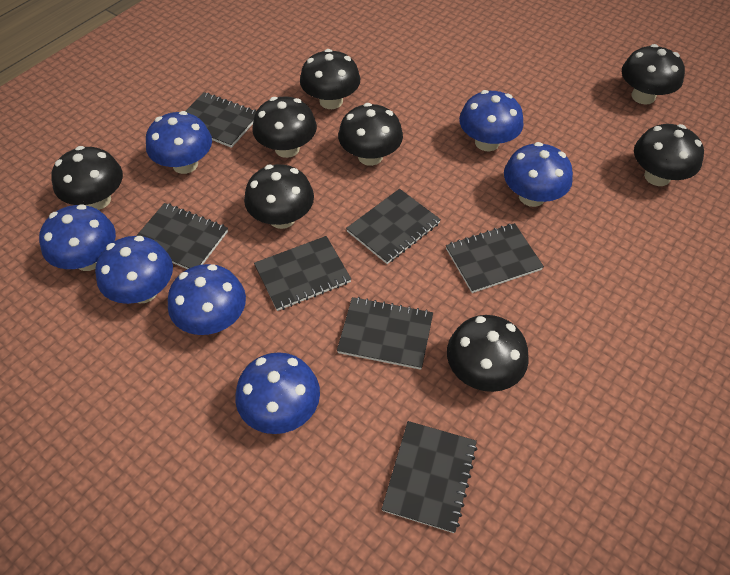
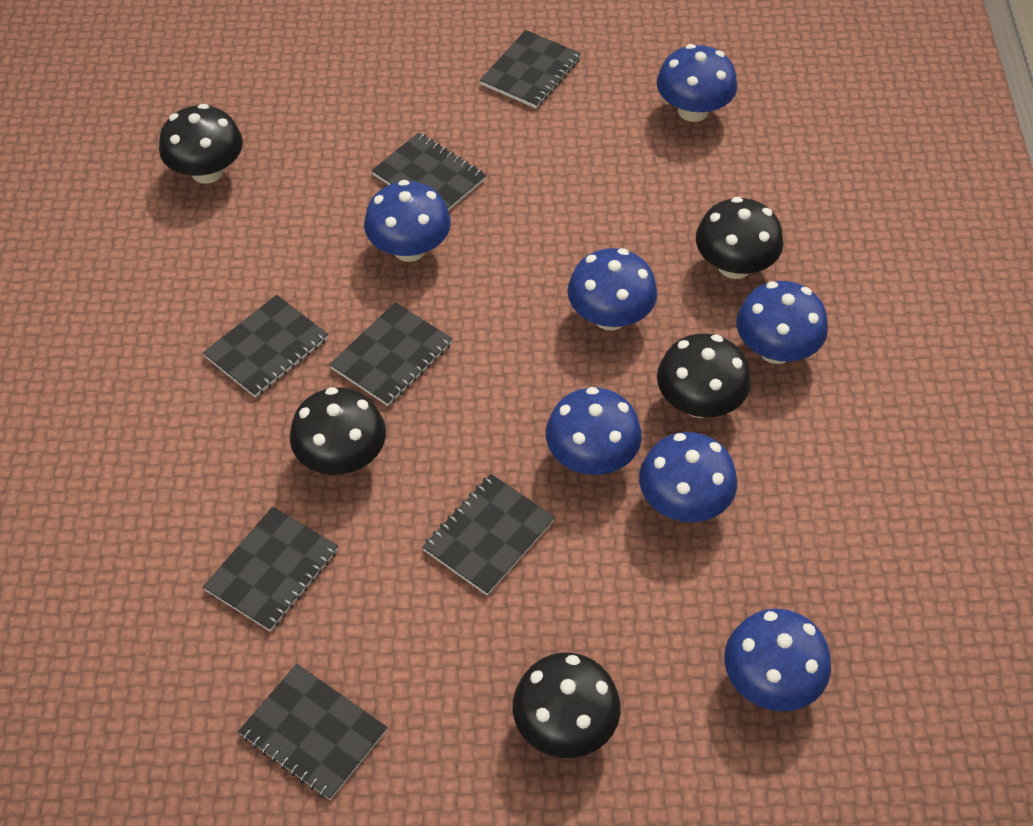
black mushroom: 8 -> 5

